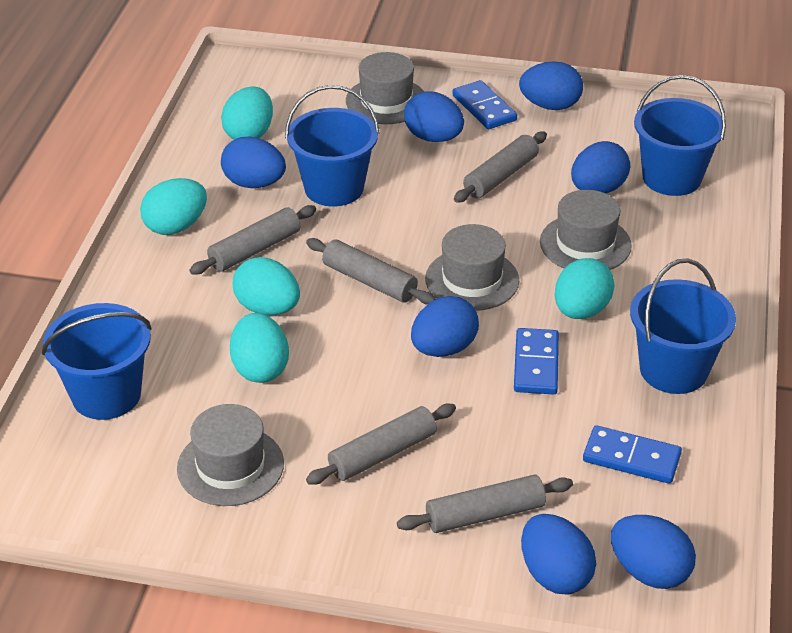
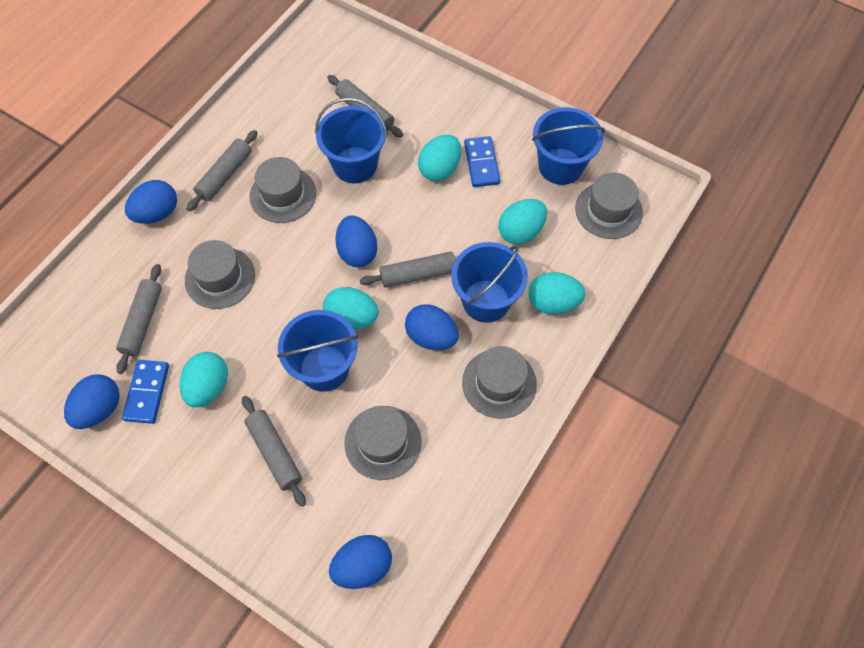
blue domino: 3 -> 2
blue egg: 7 -> 5
grey hat: 4 -> 5

